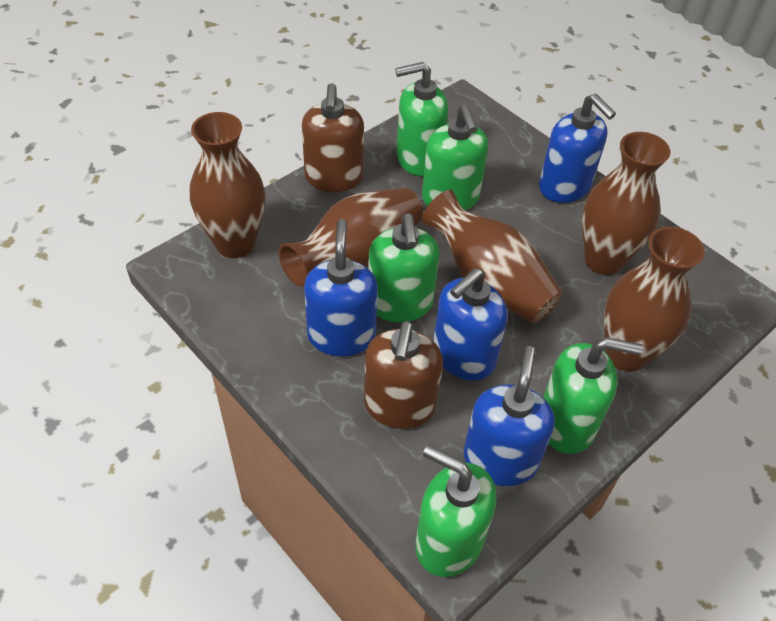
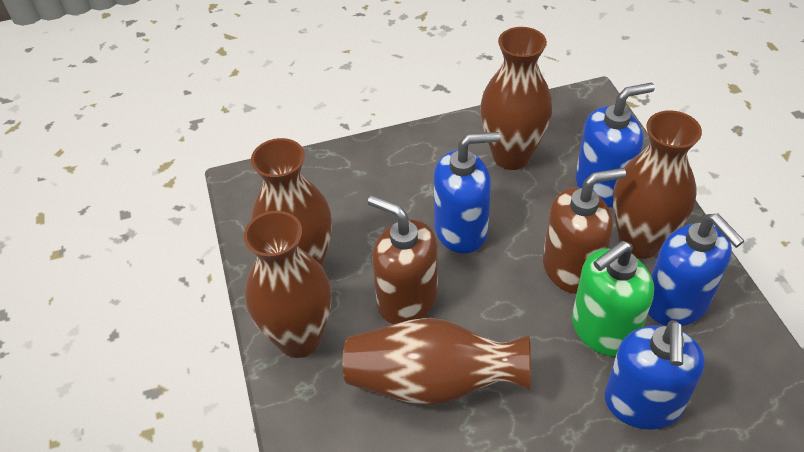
green soap dispenser: 5 -> 1

